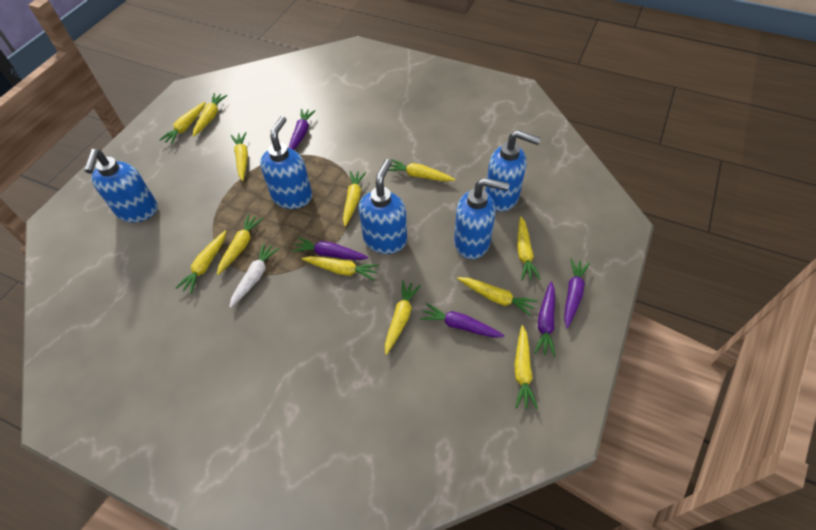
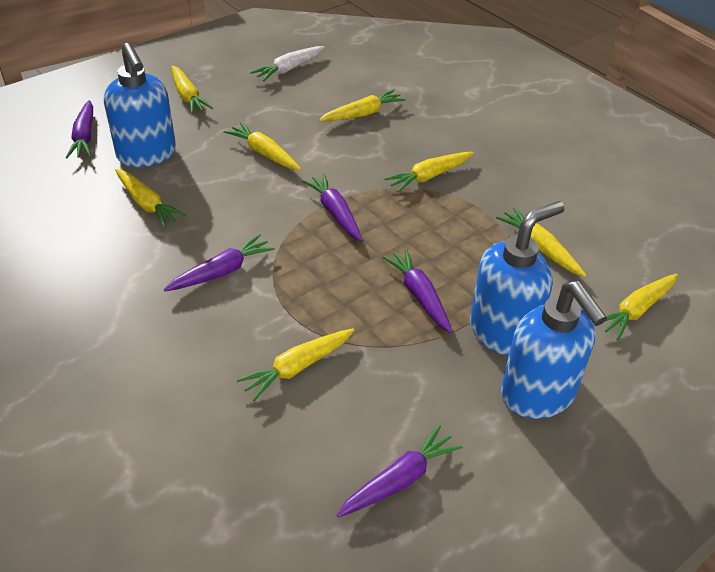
blue soap dispenser: 5 -> 3
yellow carrot: 12 -> 8

